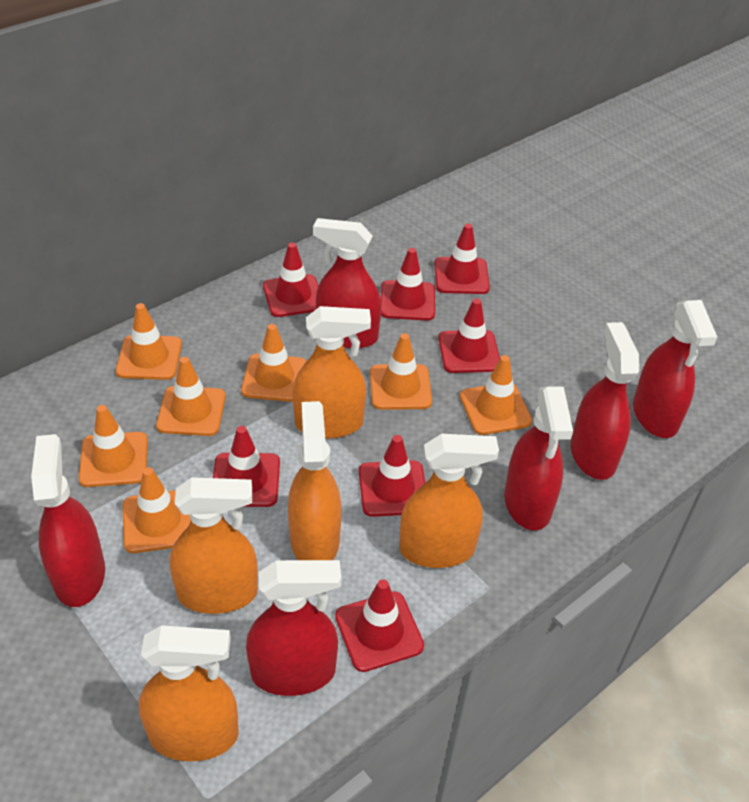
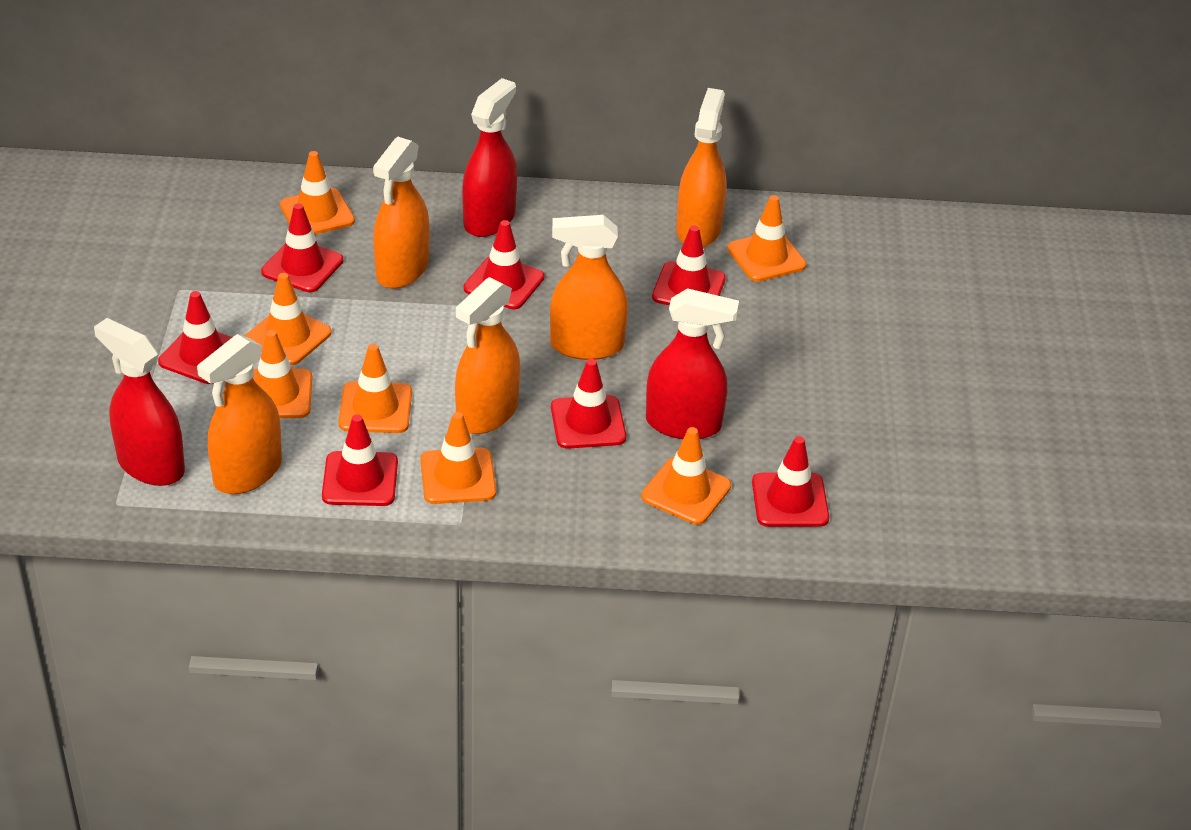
red spray bottle: 6 -> 3

